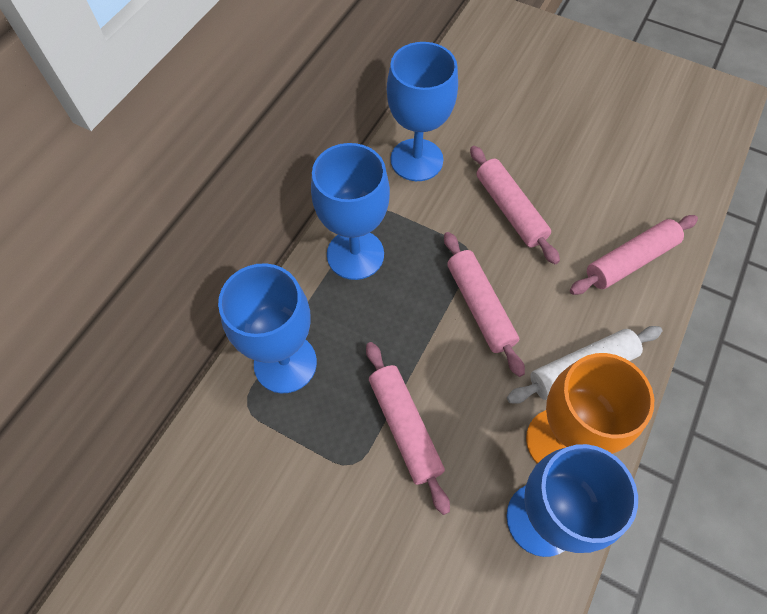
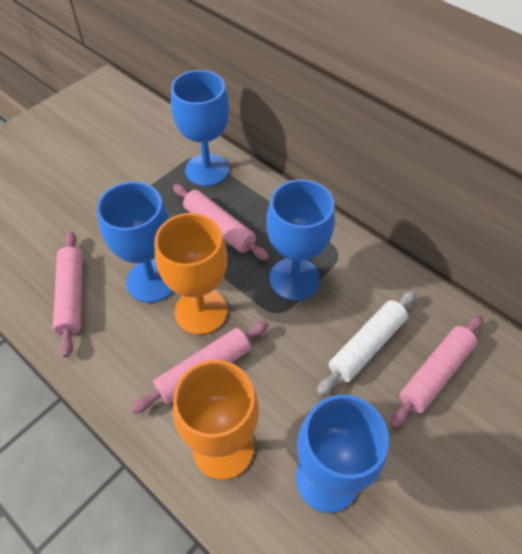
orange goblet: 1 -> 2

